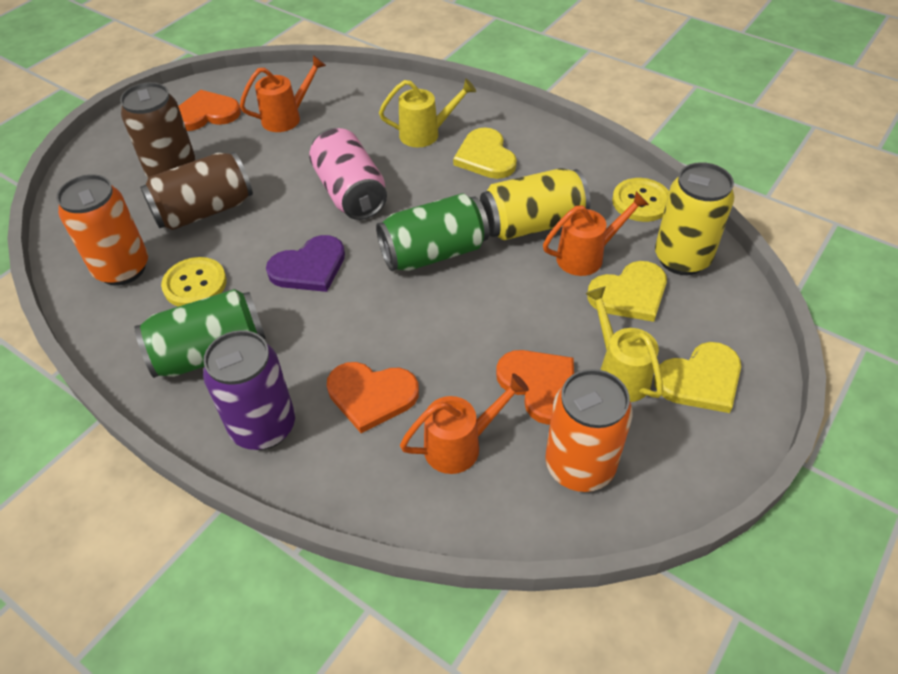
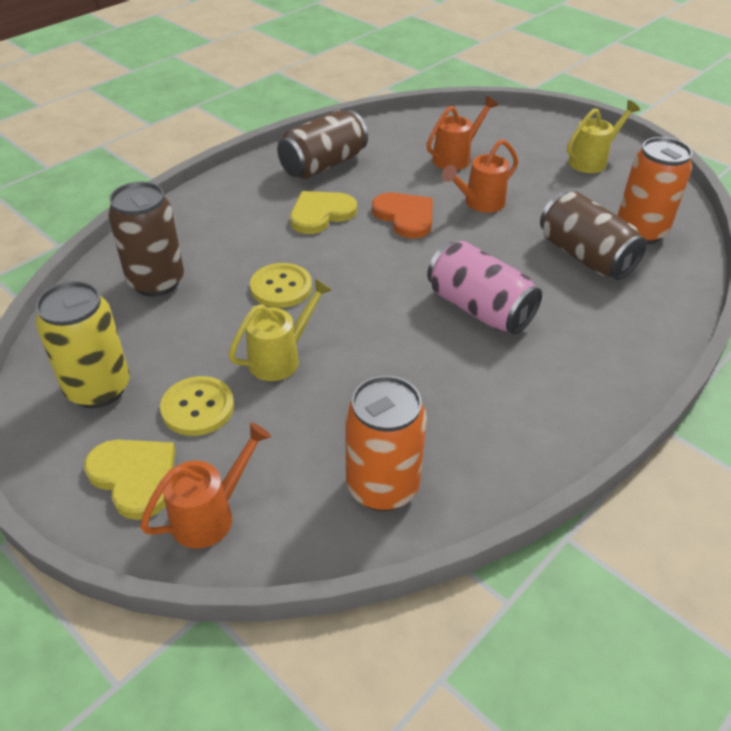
brown can: 2 -> 3
green can: 2 -> 0
orange heart: 3 -> 1
purple can: 1 -> 0
purple heart: 1 -> 0
yellow can: 2 -> 1
yellow heart: 3 -> 2

